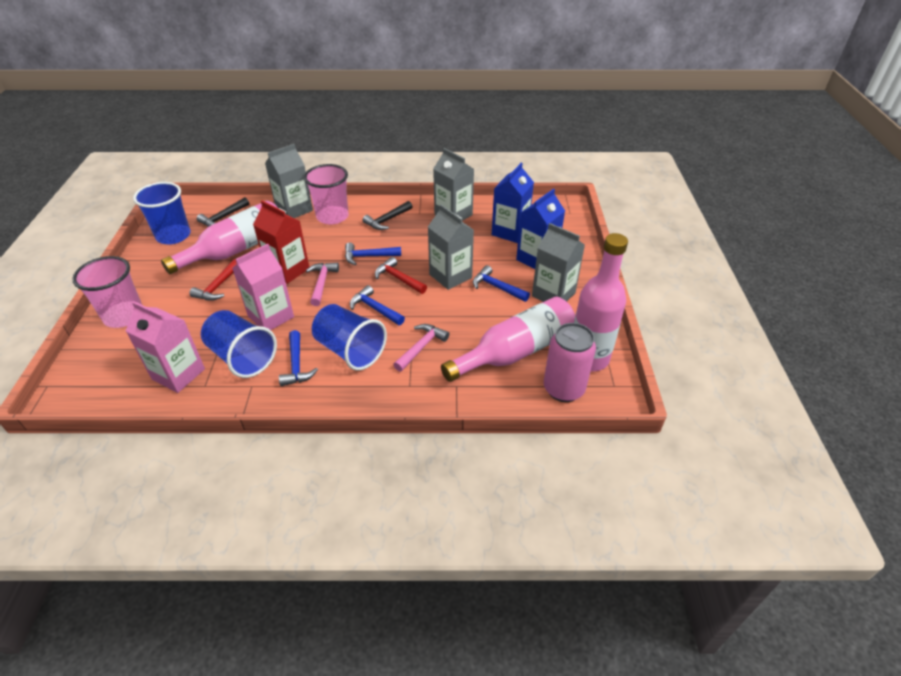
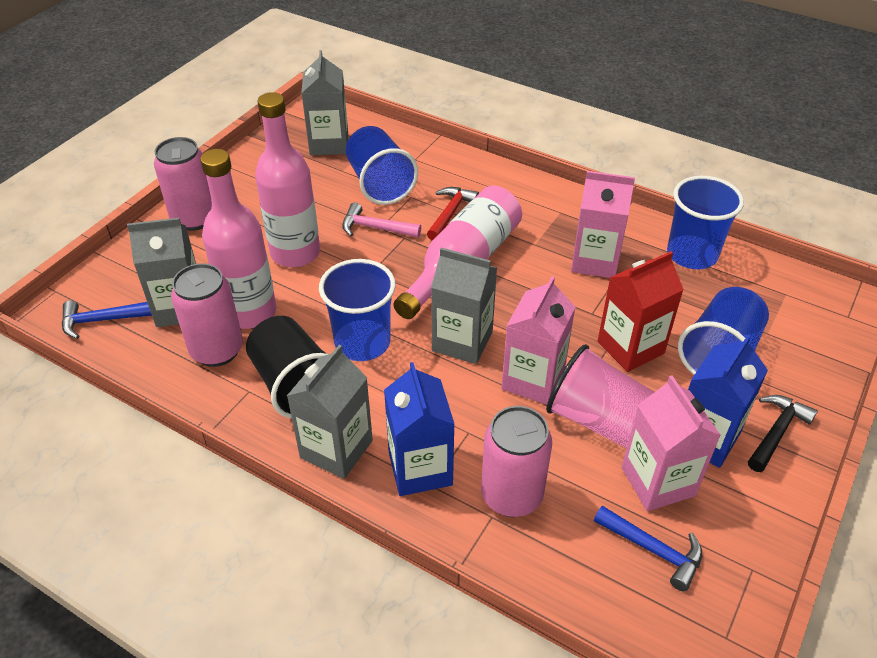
black cup: 0 -> 1
black hammer: 2 -> 1
blue cup: 3 -> 4
blue hammer: 4 -> 2
pink can: 1 -> 3
pink carton: 2 -> 3
pink cup: 2 -> 1
pink hammer: 2 -> 1
red hammer: 2 -> 1

